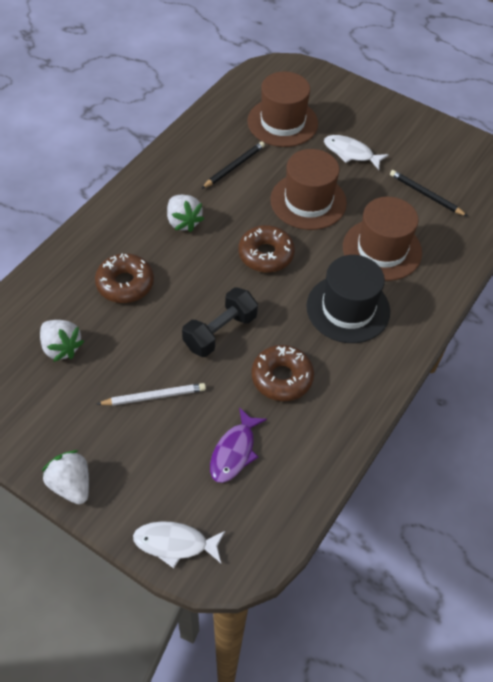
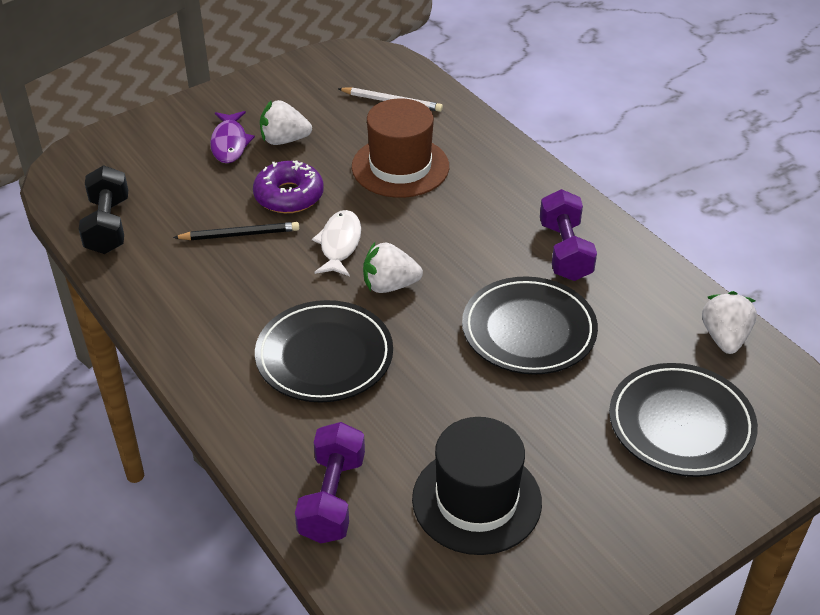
black pencil: 2 -> 1
black plate: 0 -> 3
brown donut: 3 -> 0
brown hat: 3 -> 1
purple donut: 0 -> 1
purple dumbbell: 0 -> 2
white fish: 2 -> 1

